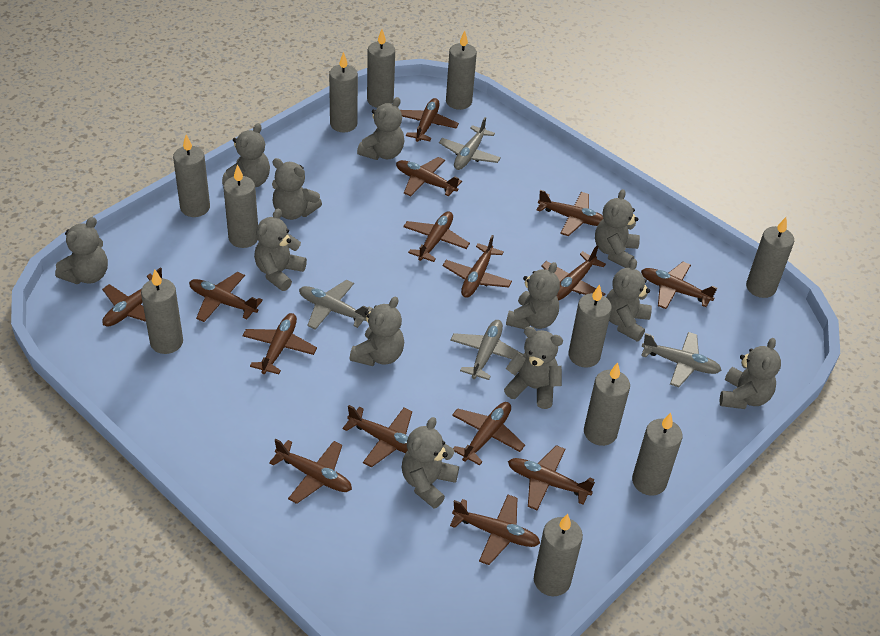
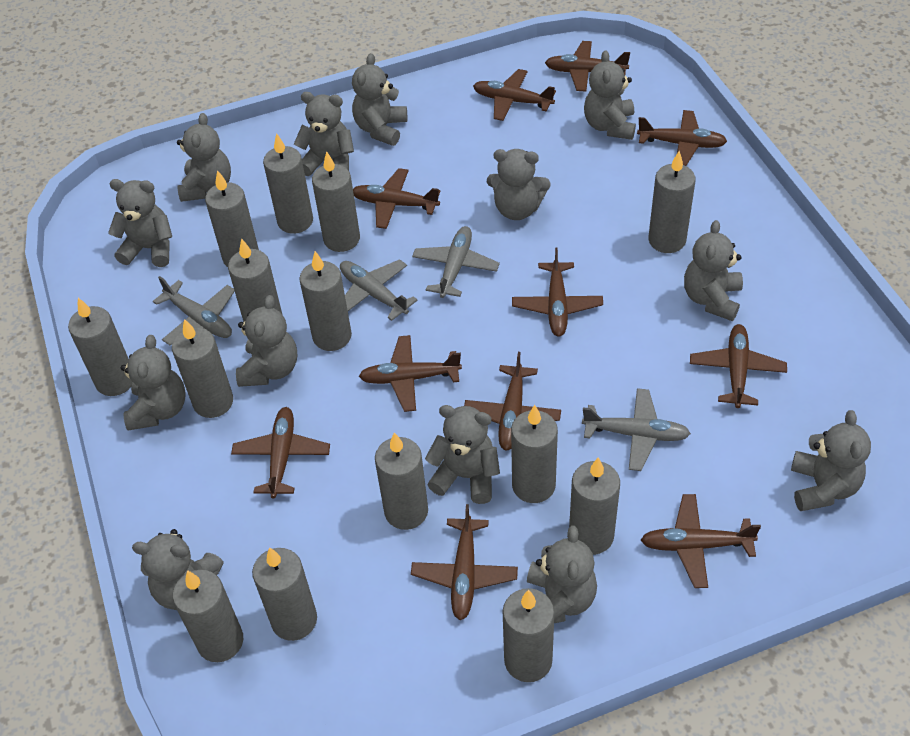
brown plane: 15 -> 11
grey candle: 11 -> 14
grey teddy bear: 12 -> 13

